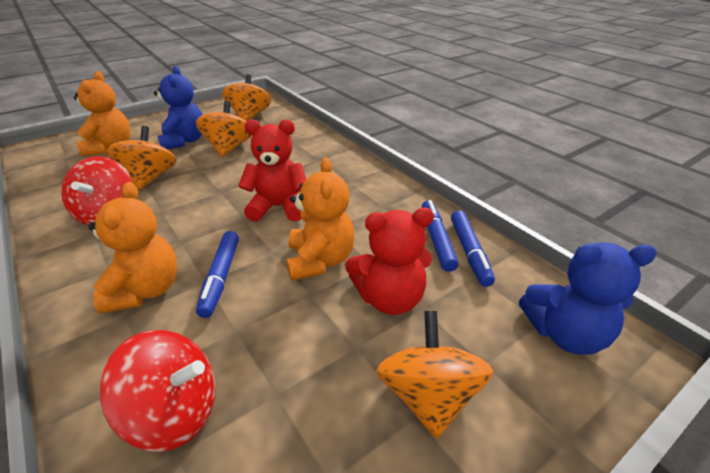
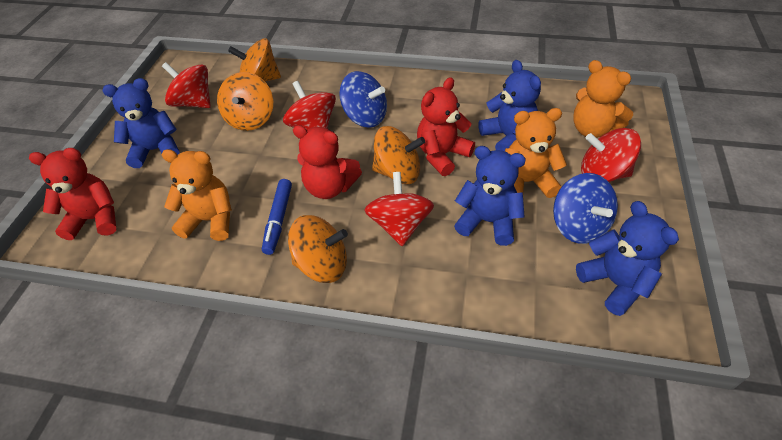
blue marker: 3 -> 1
blue spinning top: 0 -> 2
blue teddy bear: 2 -> 4
red spinning top: 2 -> 4
red teddy bear: 2 -> 3

